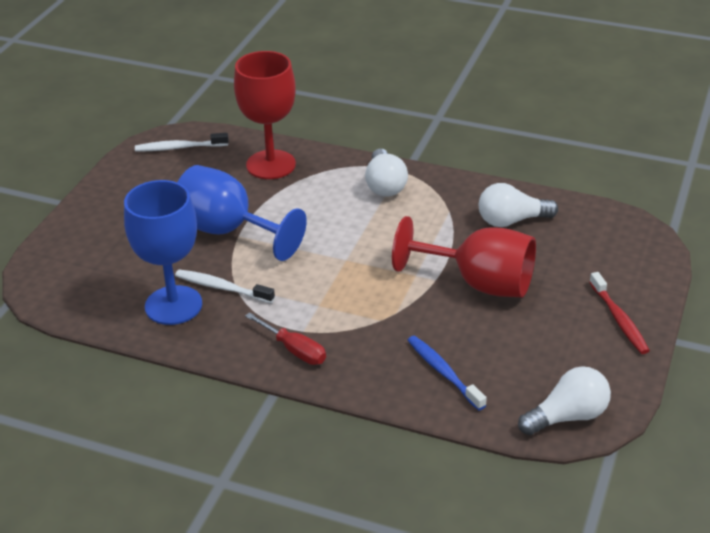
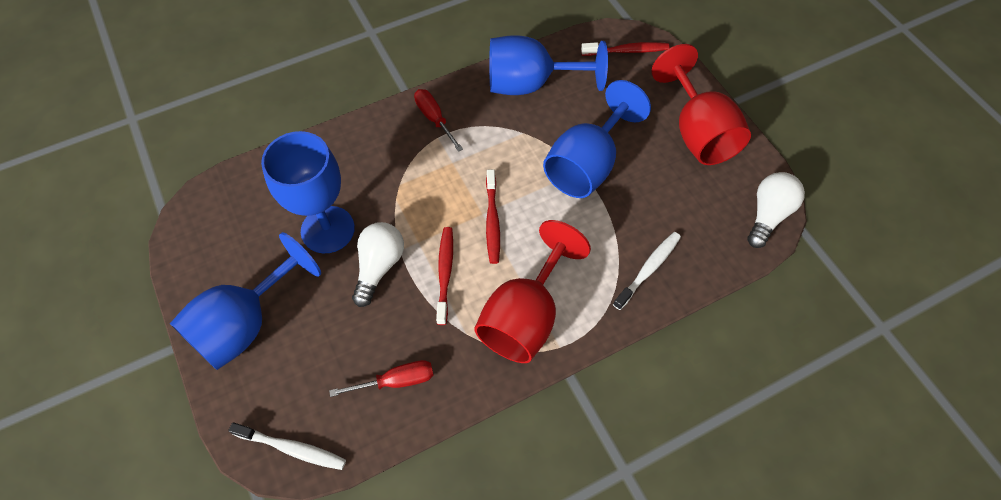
blue goblet: 2 -> 4
blue toothbrush: 1 -> 0
red screwdriver: 1 -> 2
red toothbrush: 1 -> 3
white light bulb: 3 -> 2

